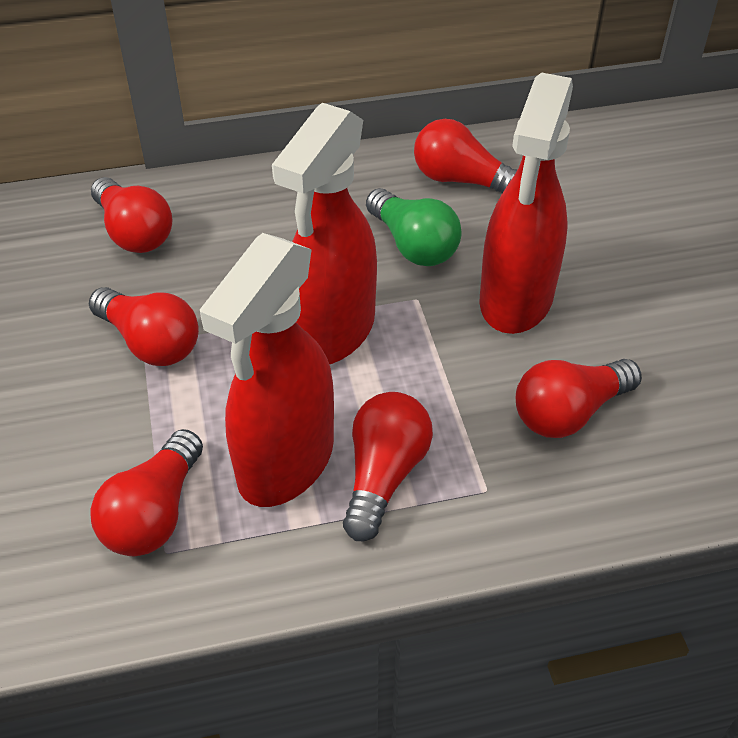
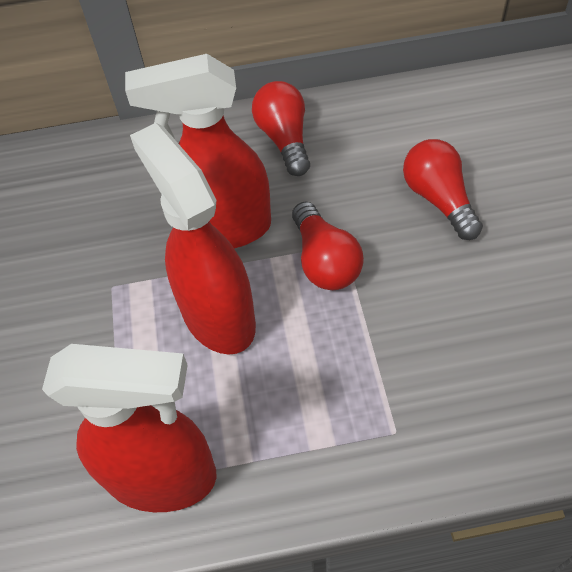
green light bulb: 1 -> 0
red light bulb: 6 -> 3

